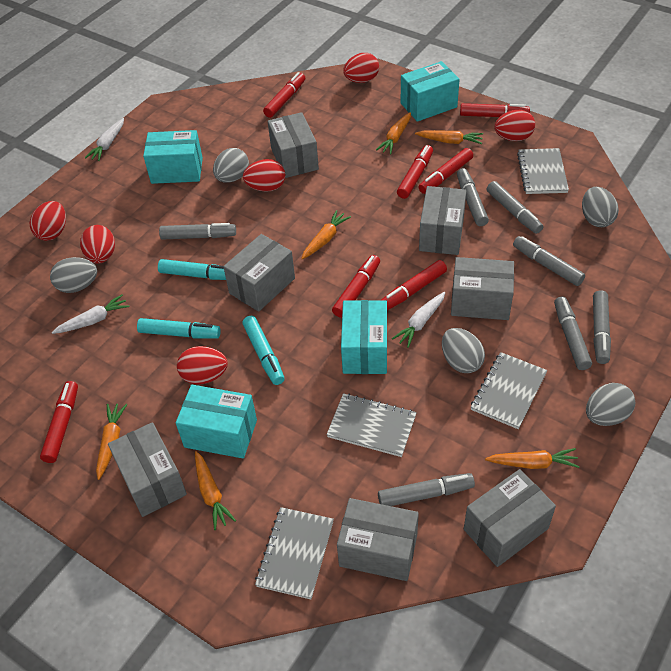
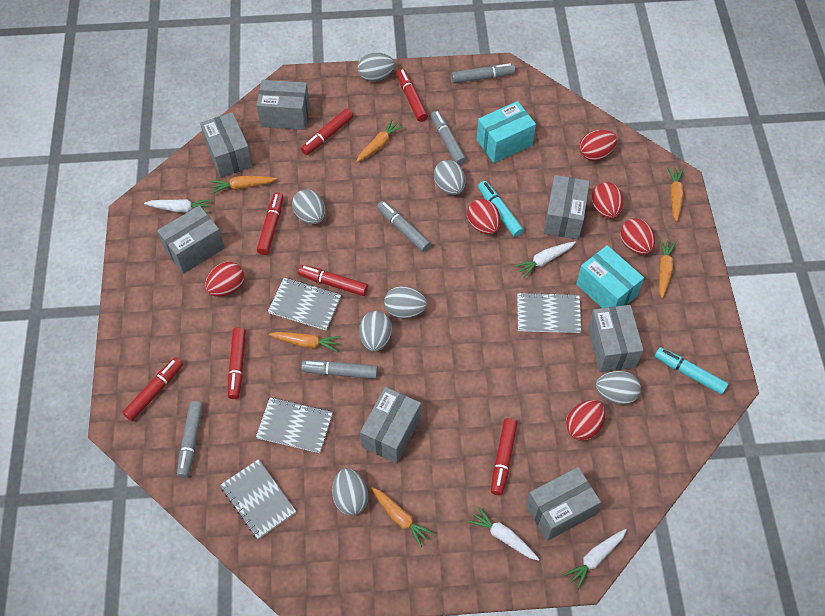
grey egg: 5 -> 7
grey marker: 7 -> 5
turquoise box: 4 -> 2
turquoise marker: 3 -> 2
white carrot: 3 -> 4

